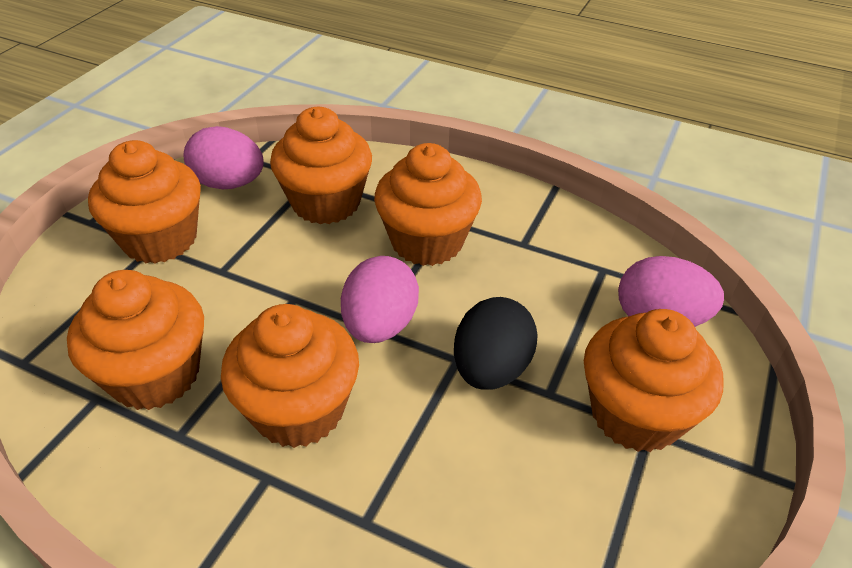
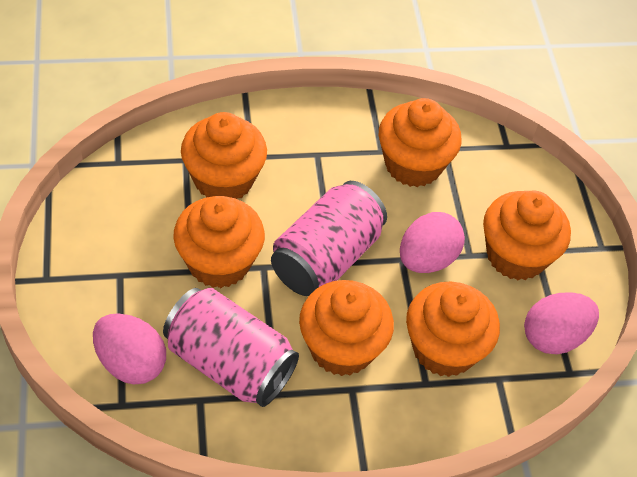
black egg: 1 -> 0
pink can: 0 -> 2

